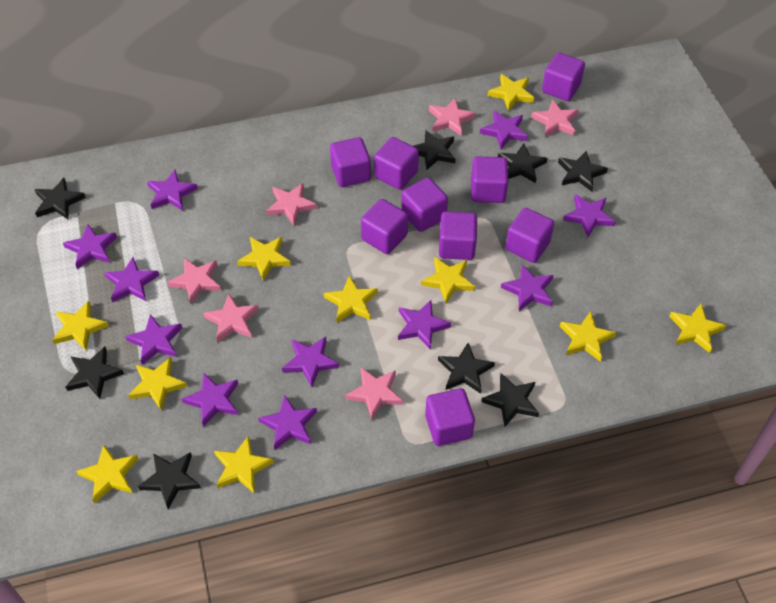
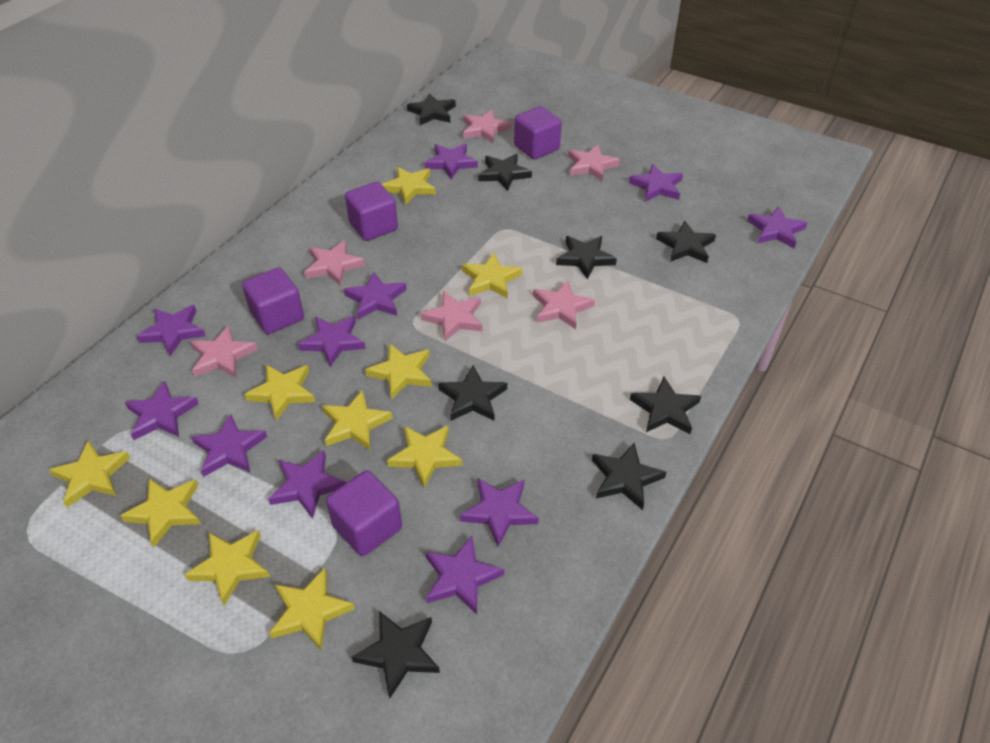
purple cube: 9 -> 4

